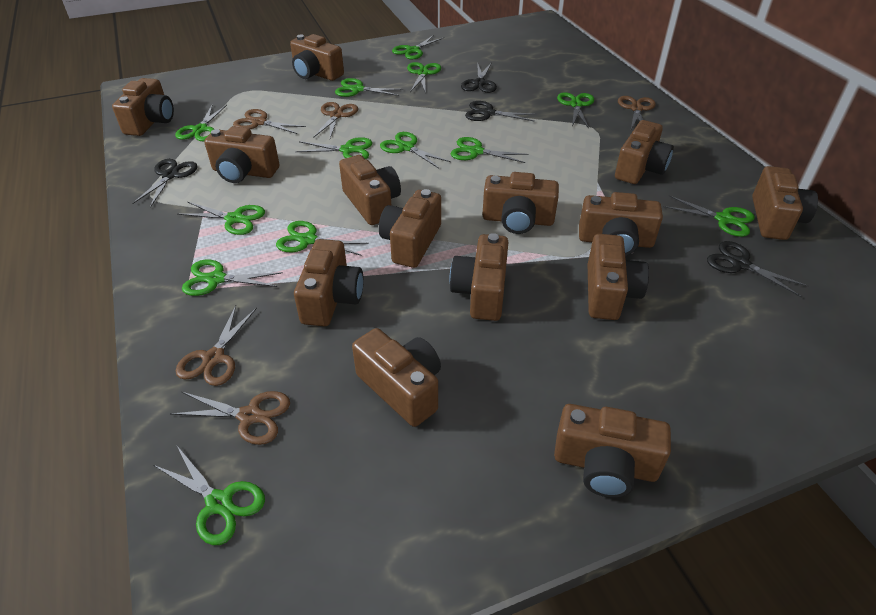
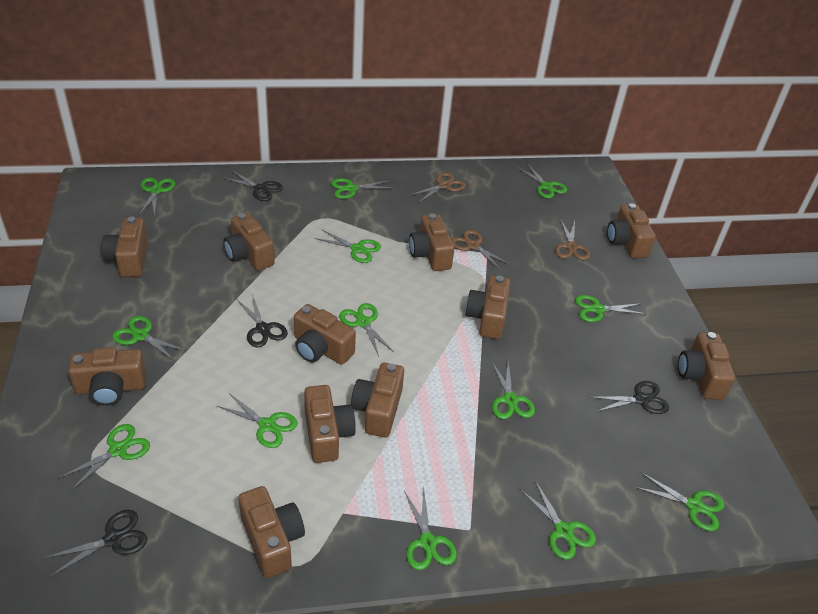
brown camera: 14 -> 11
brown scissors: 5 -> 3

